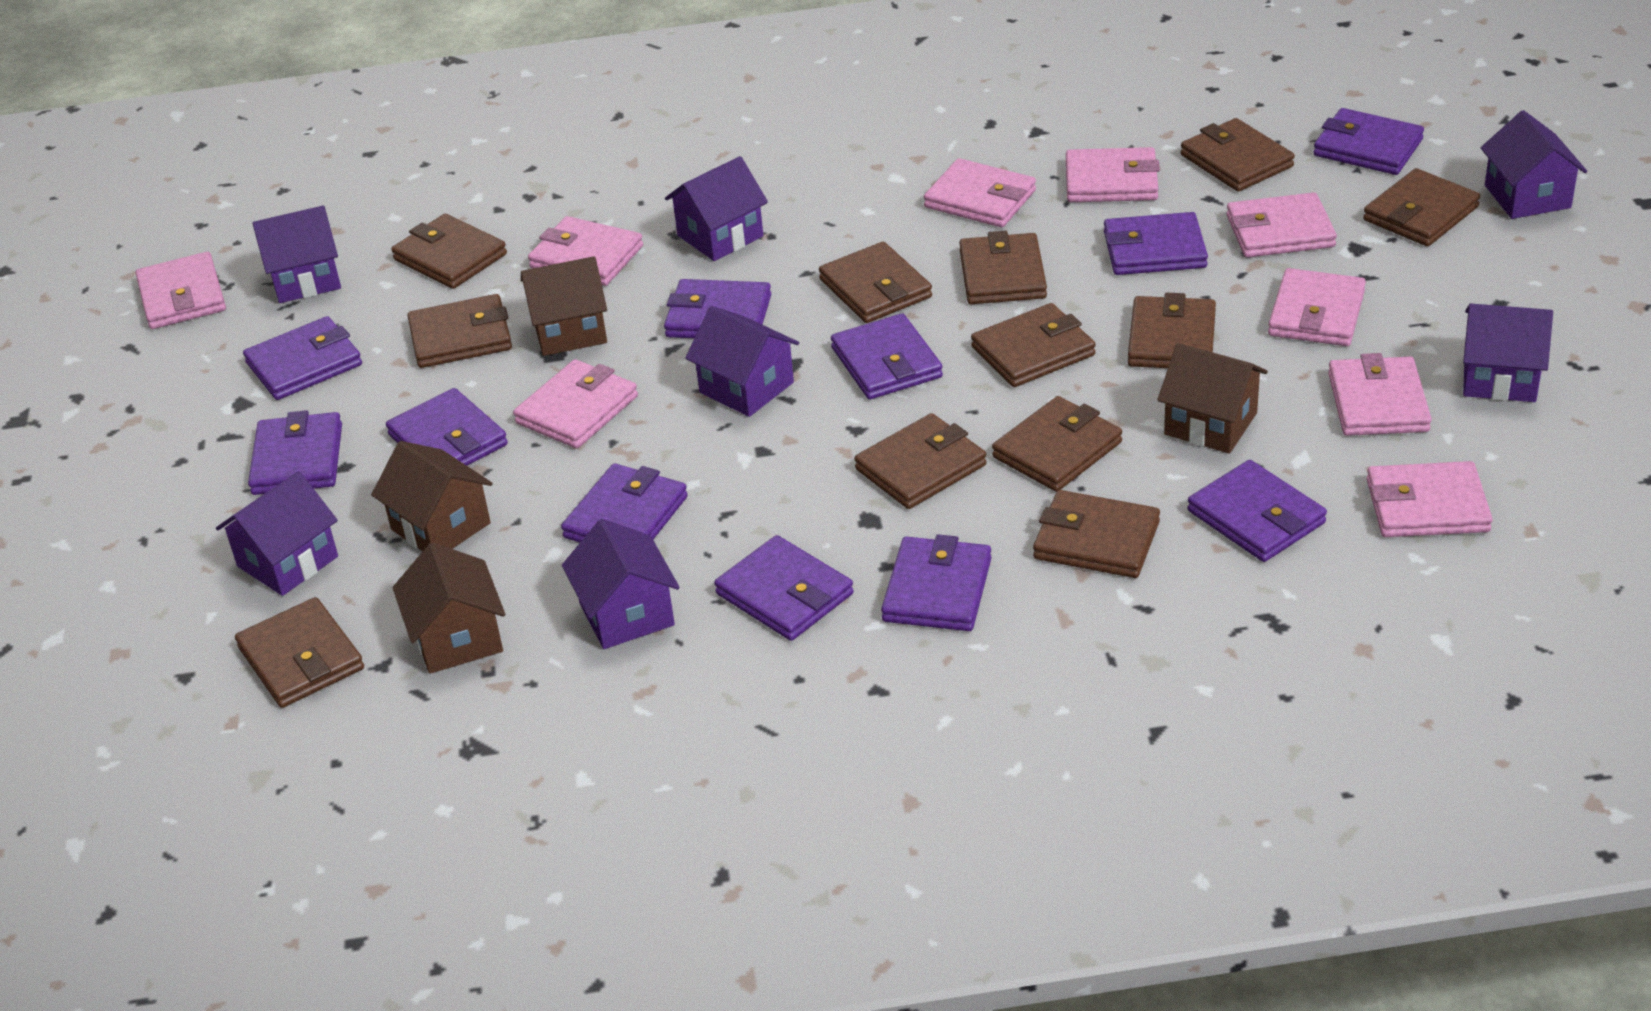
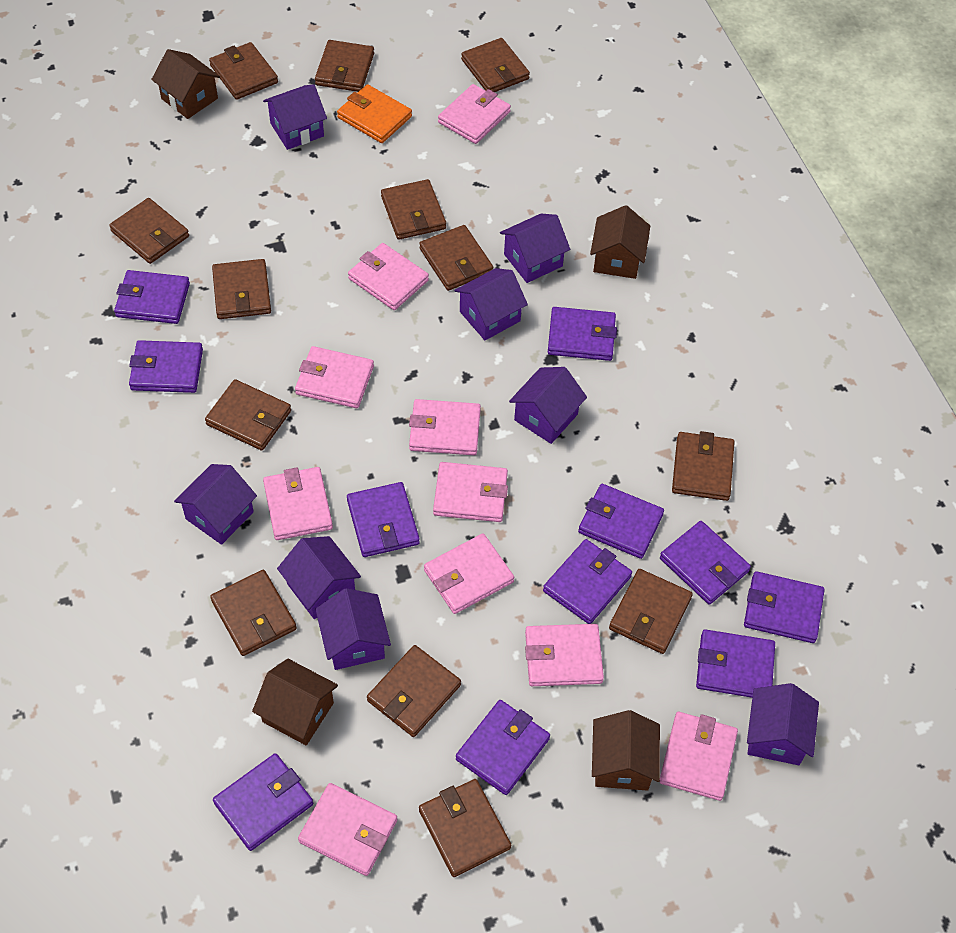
brown wallet: 12 -> 13
orange wallet: 0 -> 1
pink wallet: 9 -> 10
purple house: 7 -> 8

